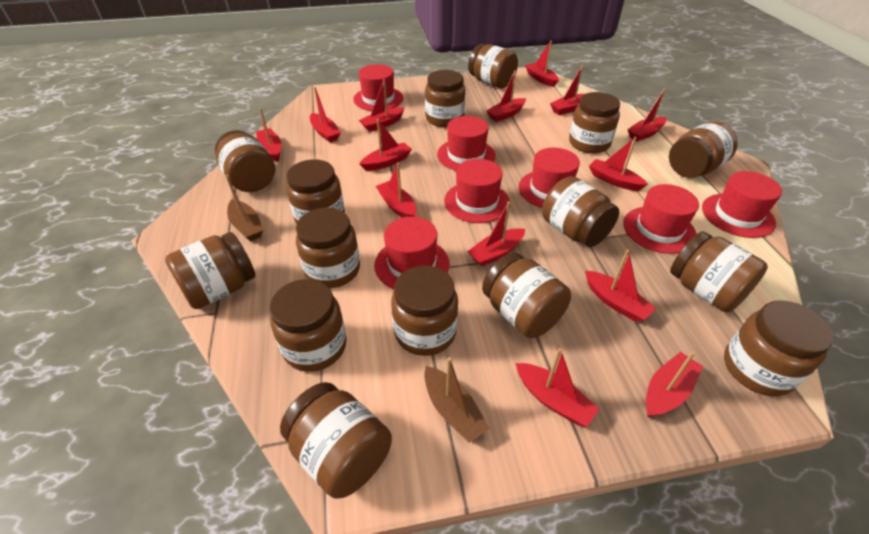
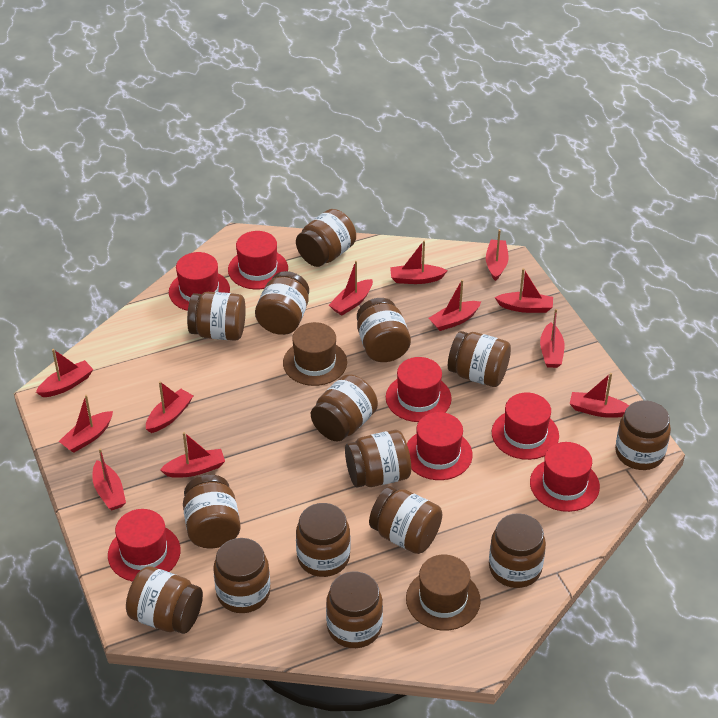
brown boat: 2 -> 0
brown hat: 0 -> 2
red boat: 14 -> 12

